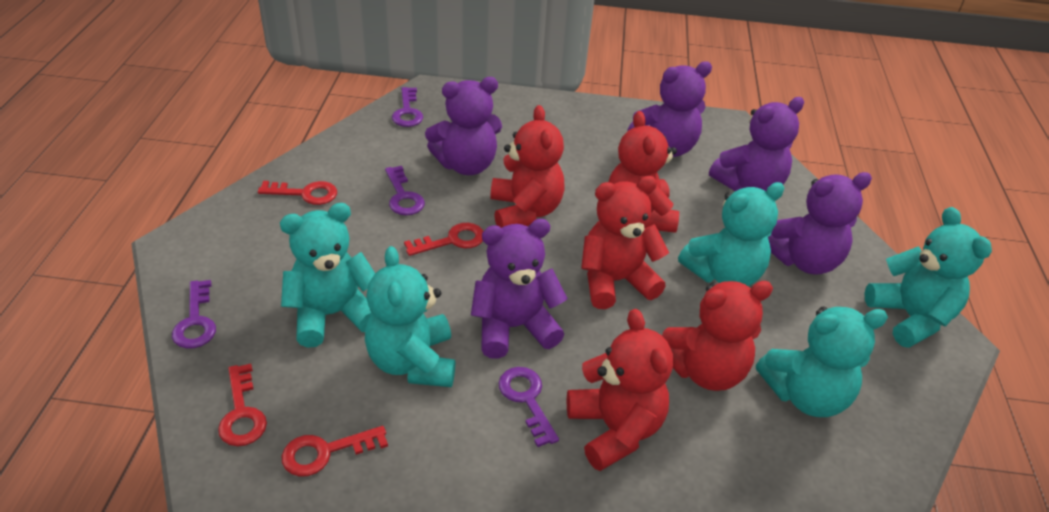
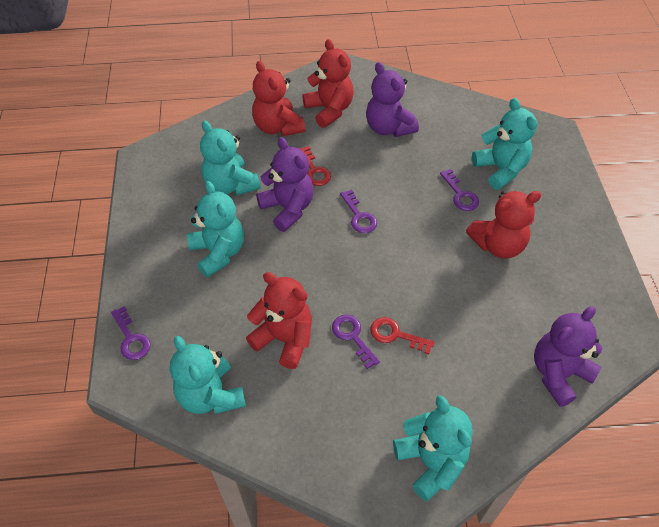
purple teddy bear: 5 -> 3
red key: 4 -> 2
red teddy bear: 5 -> 4

